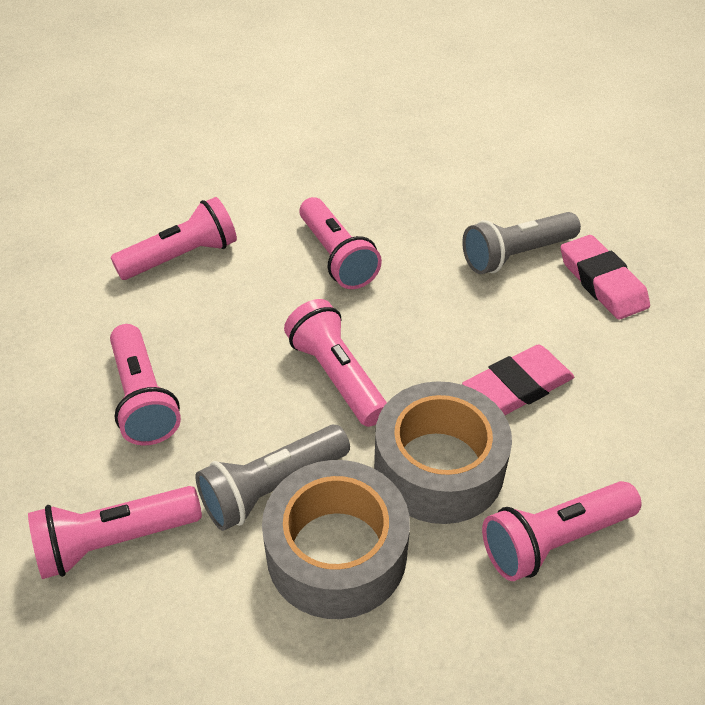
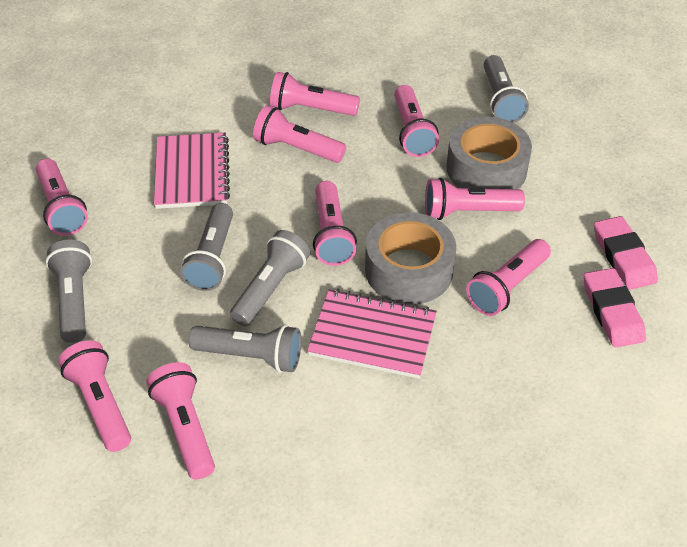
grey flashlight: 2 -> 5
pink flashlight: 6 -> 9
pink notebook: 0 -> 2

